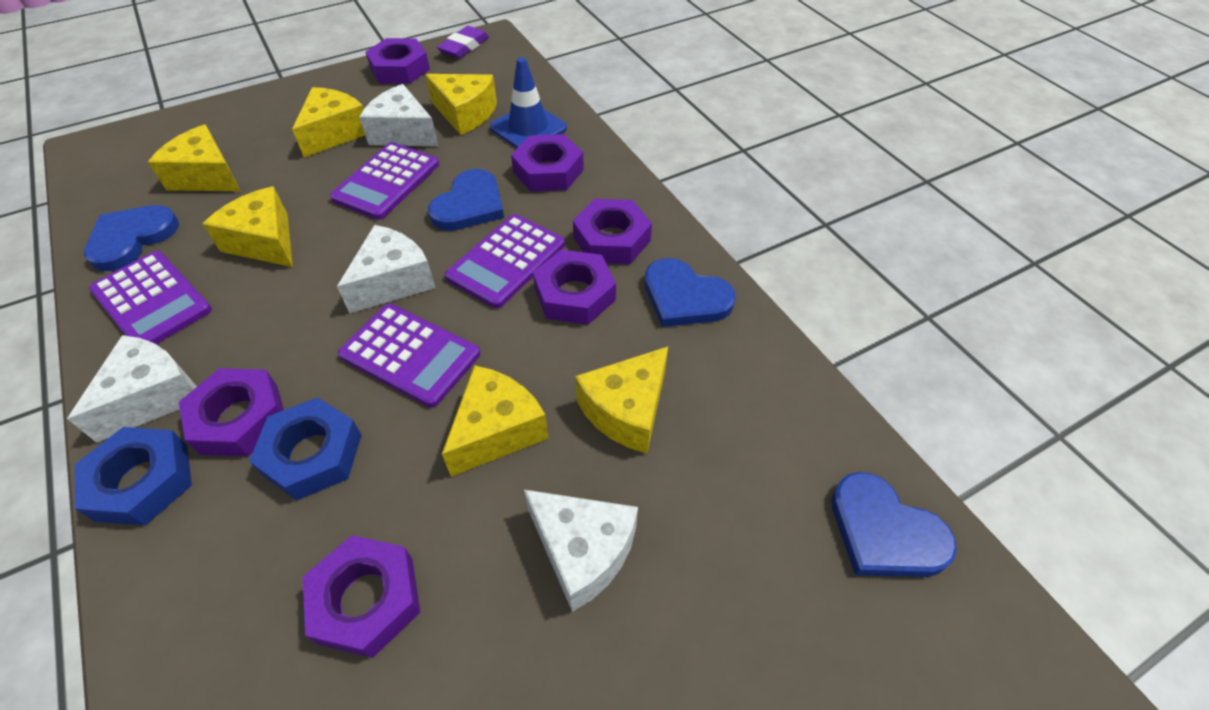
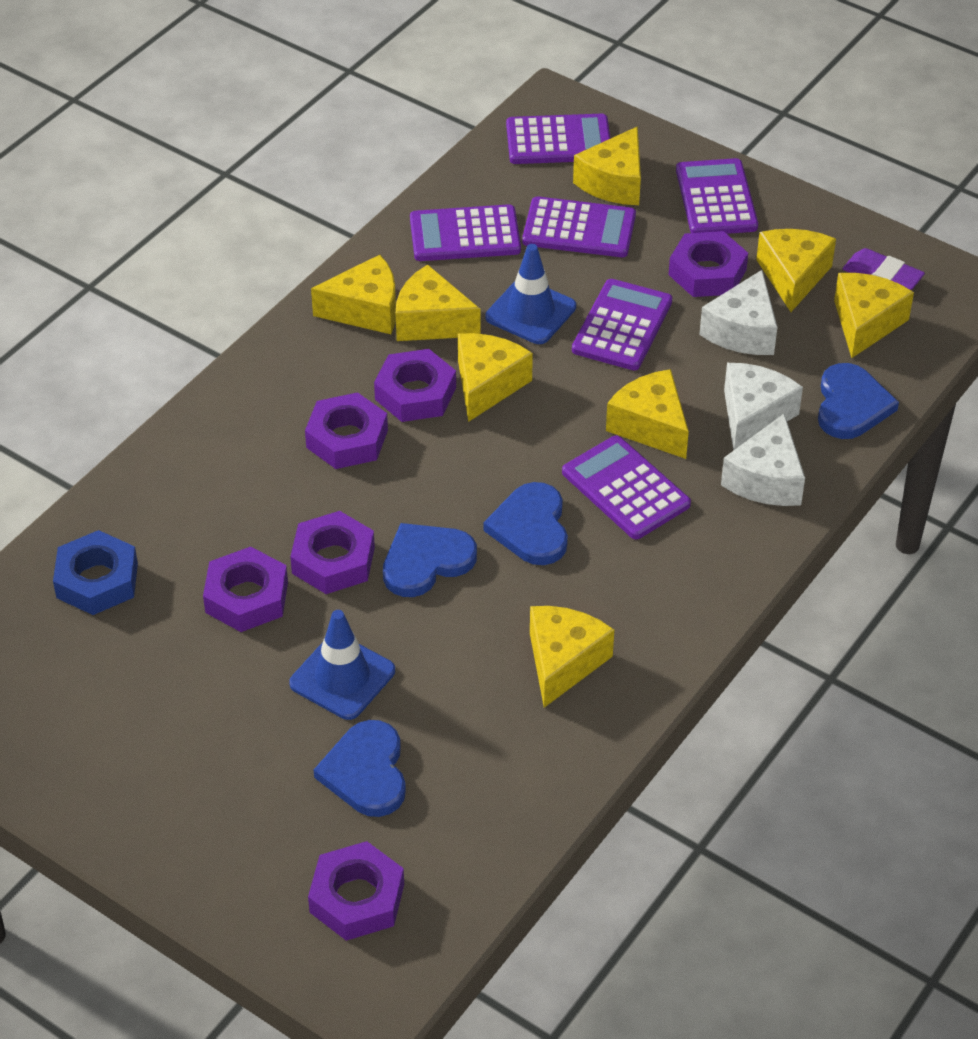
blue nut: 2 -> 1
blue traffic cone: 1 -> 2
purple calculator: 4 -> 6
white cheese: 4 -> 3
yellow cheese: 6 -> 8

